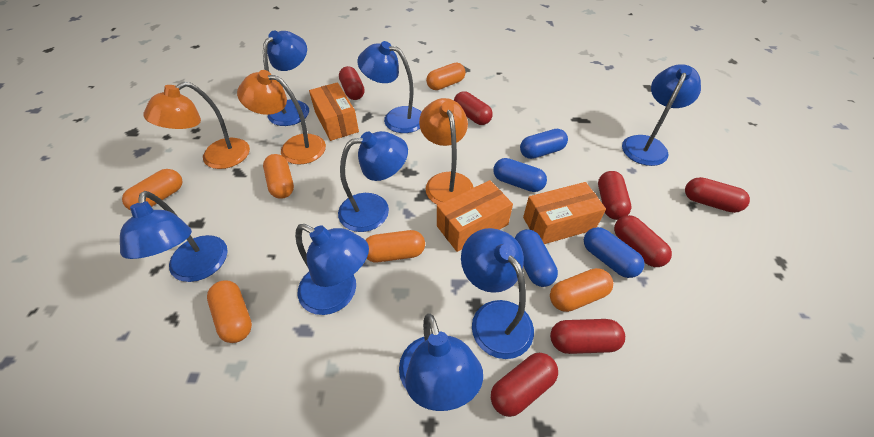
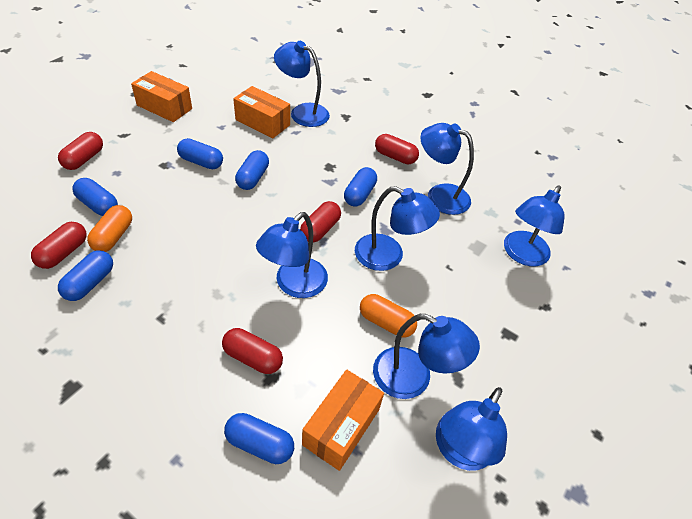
blue capsule: 4 -> 6
blue lamp: 8 -> 7
orange capsule: 6 -> 2
orange lamp: 3 -> 0
red capsule: 7 -> 5

